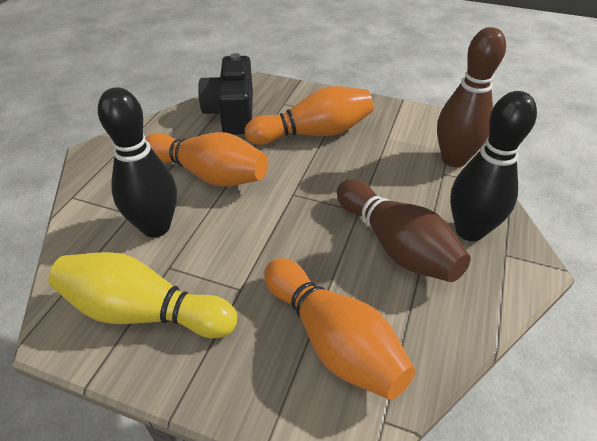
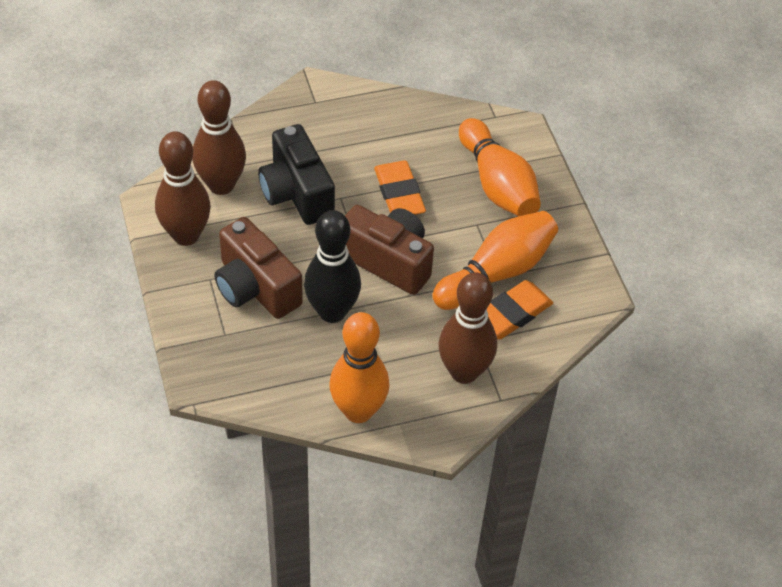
black bowling pin: 2 -> 1
brown bowling pin: 2 -> 3
brown camera: 0 -> 2
orange eraser: 0 -> 2
yellow bowling pin: 1 -> 0

